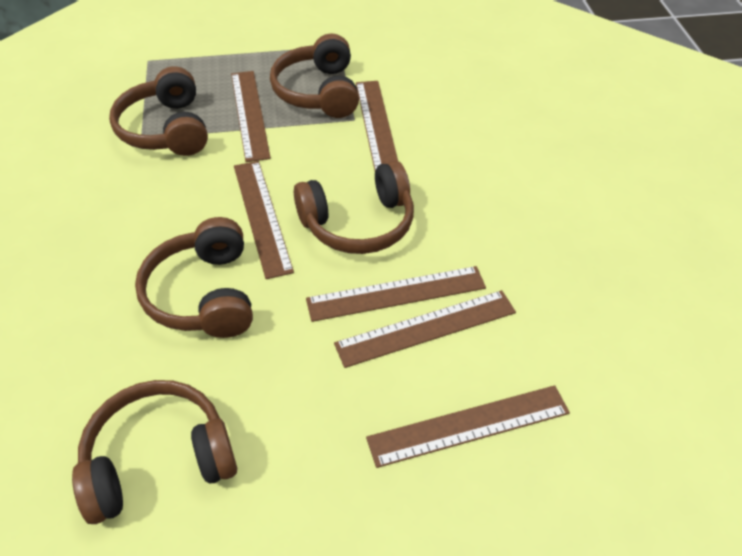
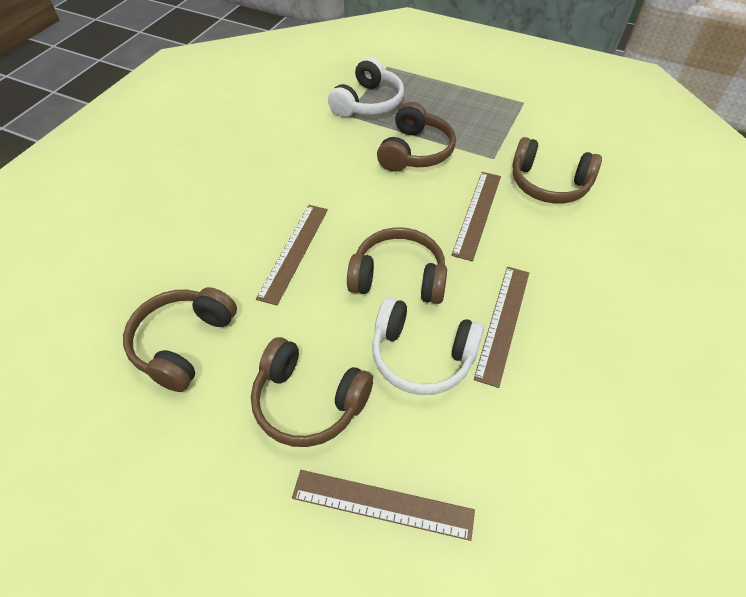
brown ruler: 6 -> 4
white headphones: 0 -> 2

